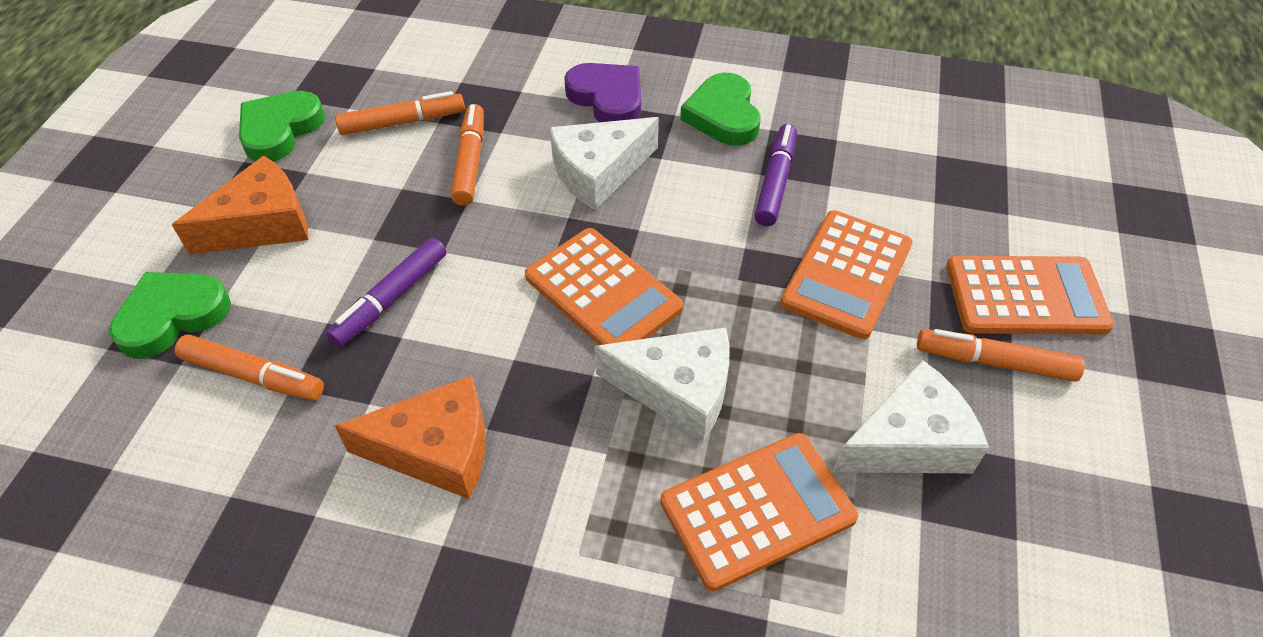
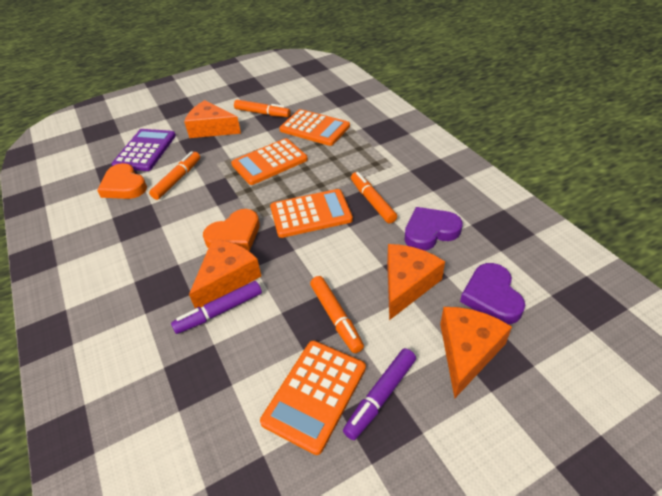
green heart: 3 -> 0
orange cheese: 2 -> 4
orange heart: 0 -> 2
purple calculator: 0 -> 1
purple heart: 1 -> 2
white cheese: 3 -> 0

